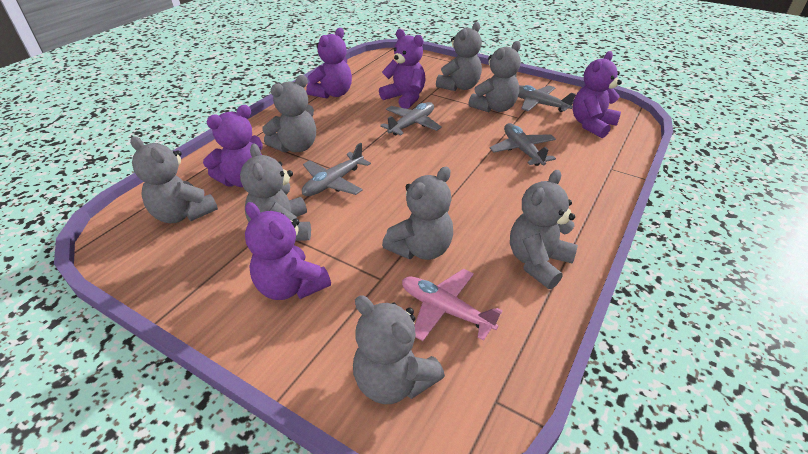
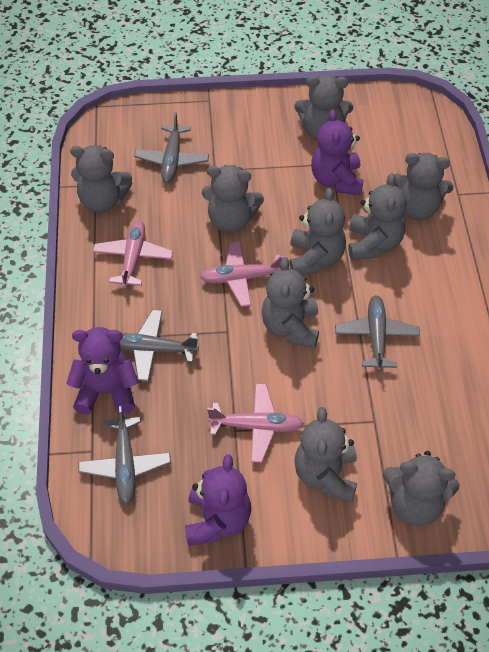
grey teddy bear: 8 -> 9
pink plane: 1 -> 3
purple teddy bear: 5 -> 3

